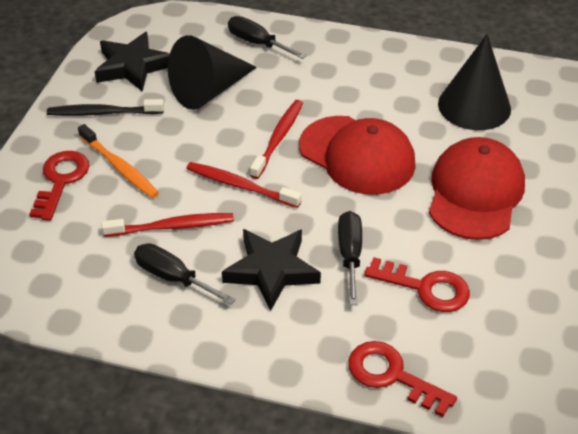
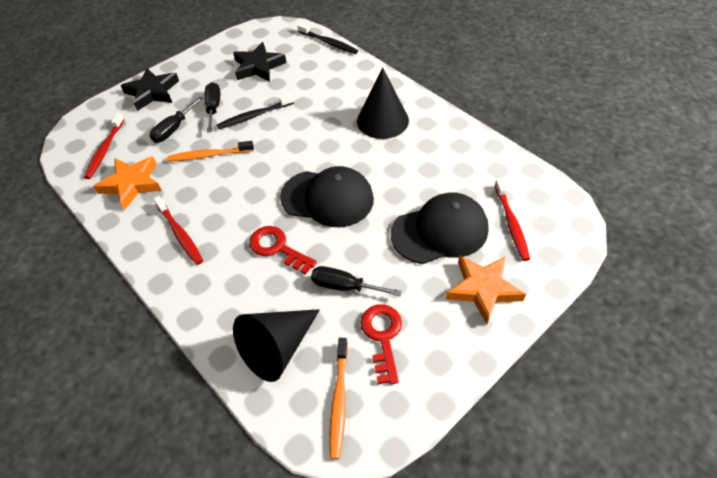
black cap: 0 -> 2
black toothbrush: 1 -> 2
orange star: 0 -> 2
orange toothbrush: 1 -> 2
red cap: 2 -> 0
red key: 3 -> 2

